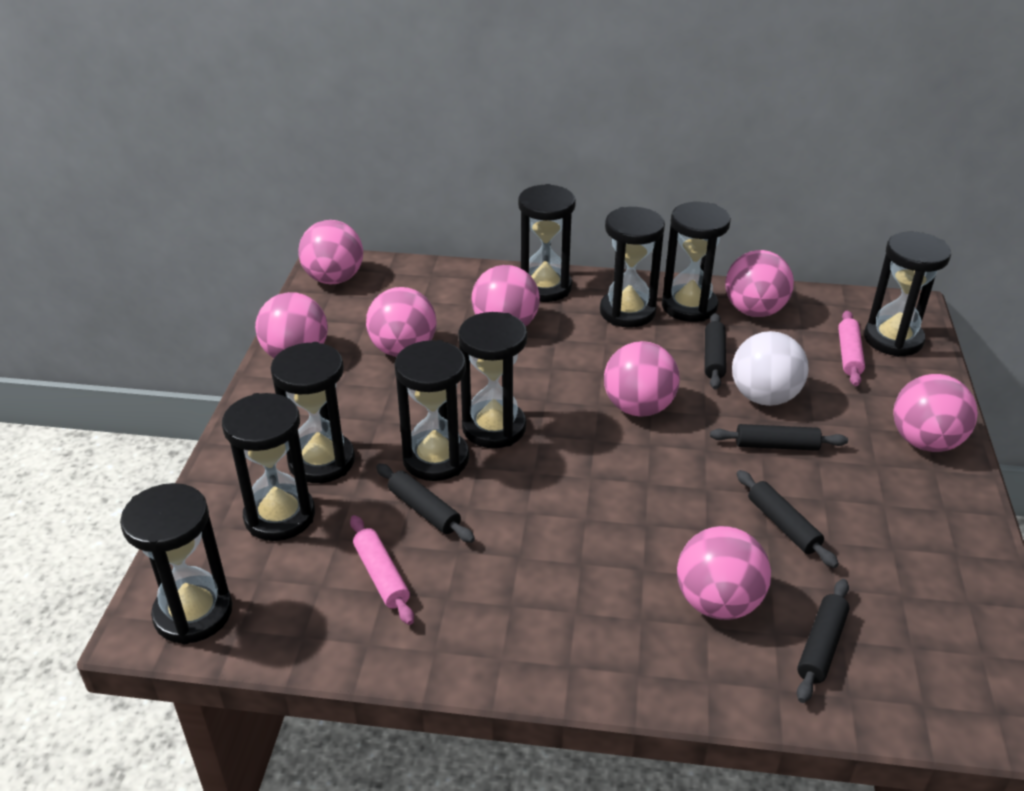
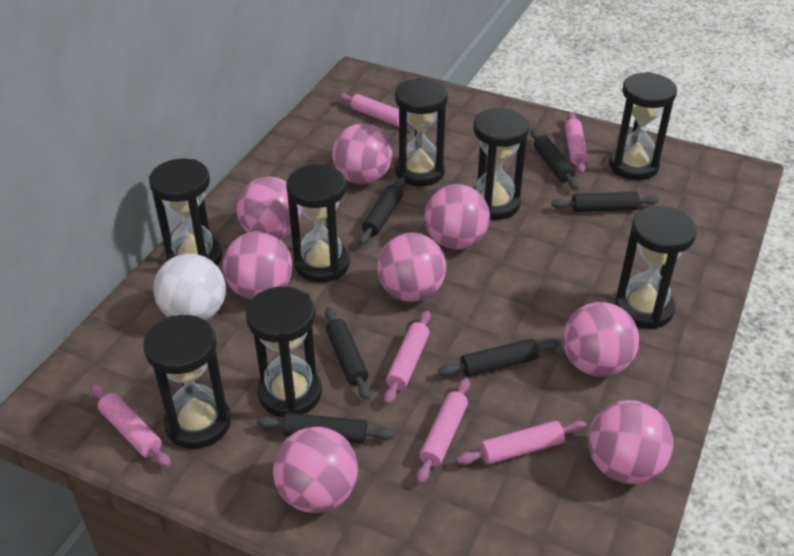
black hourglass: 9 -> 8
black rolling pin: 5 -> 6
pink rolling pin: 2 -> 6

